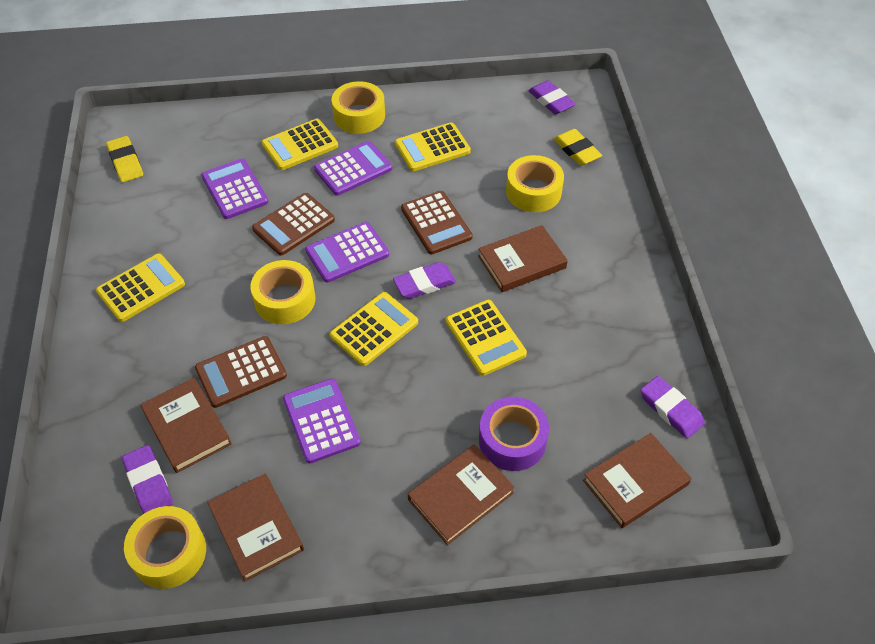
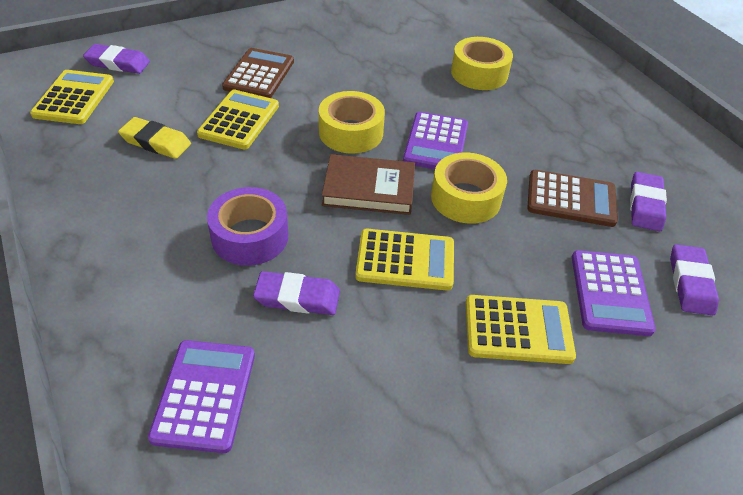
brown book: 5 -> 1
brown calculator: 3 -> 2
purple calculator: 4 -> 3
yellow calculator: 5 -> 4
yellow eraser: 2 -> 1
yellow tape: 4 -> 3

